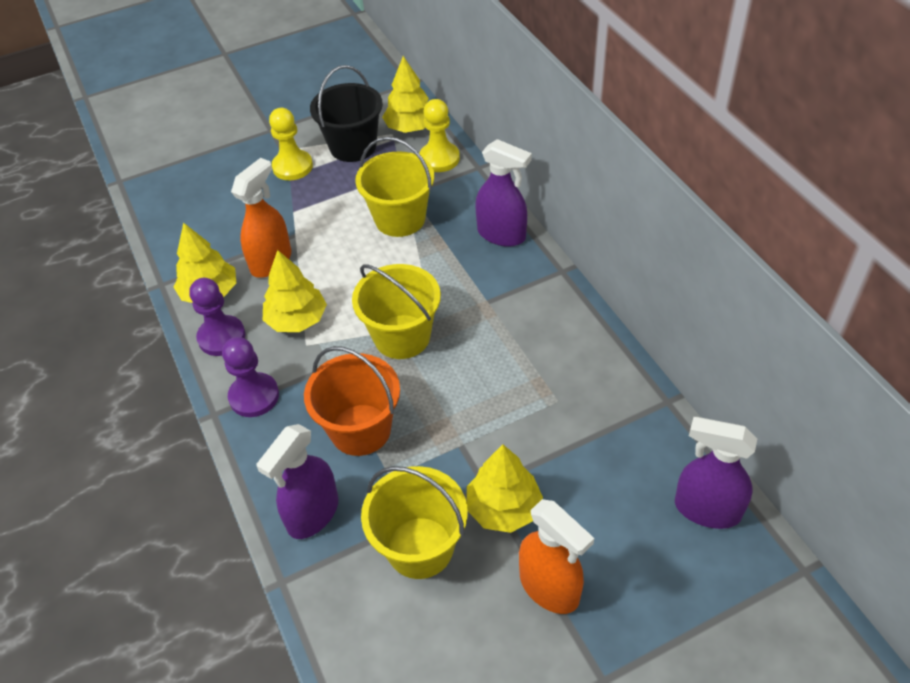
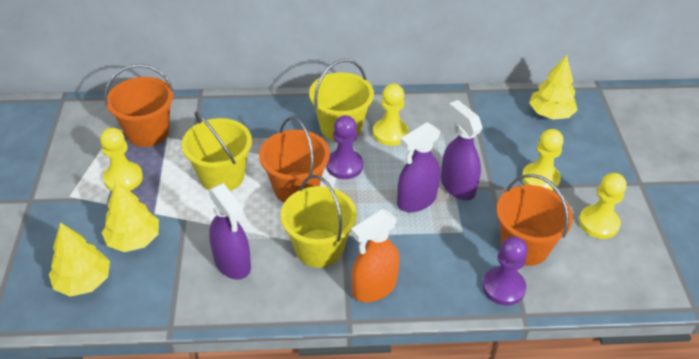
black bucket: 1 -> 0
orange bucket: 1 -> 3
orange spray bottle: 2 -> 1
yellow pawn: 2 -> 4
yellow tree: 4 -> 3

